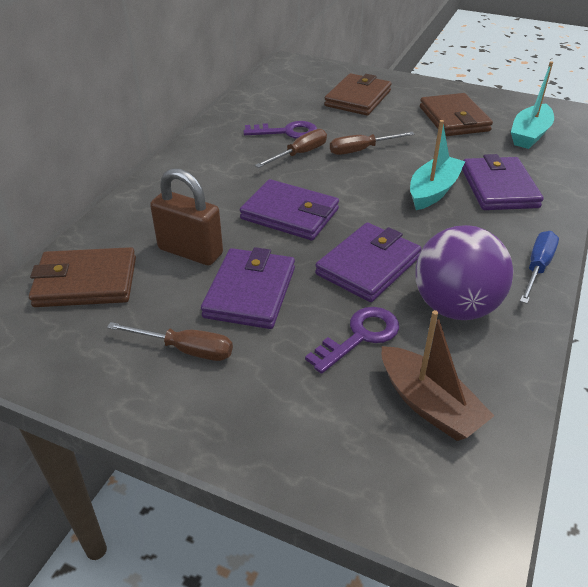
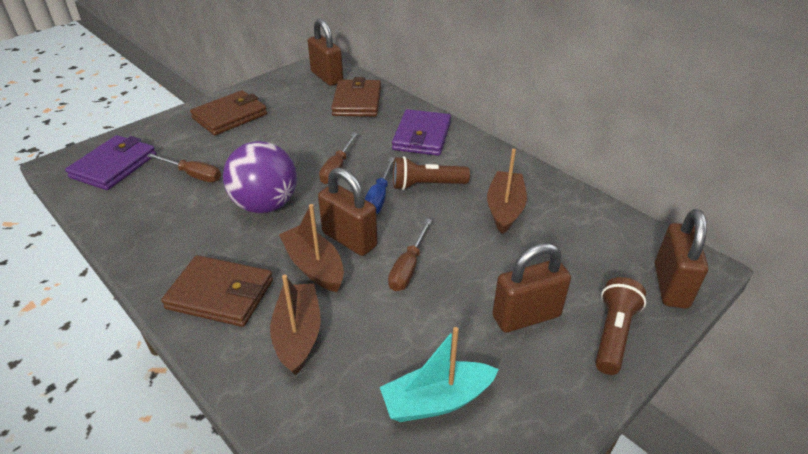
brown boat: 1 -> 3
brown flashlight: 0 -> 2
brown padlock: 1 -> 4
purple key: 2 -> 0
purple wallet: 4 -> 2
turquoise boat: 2 -> 1

